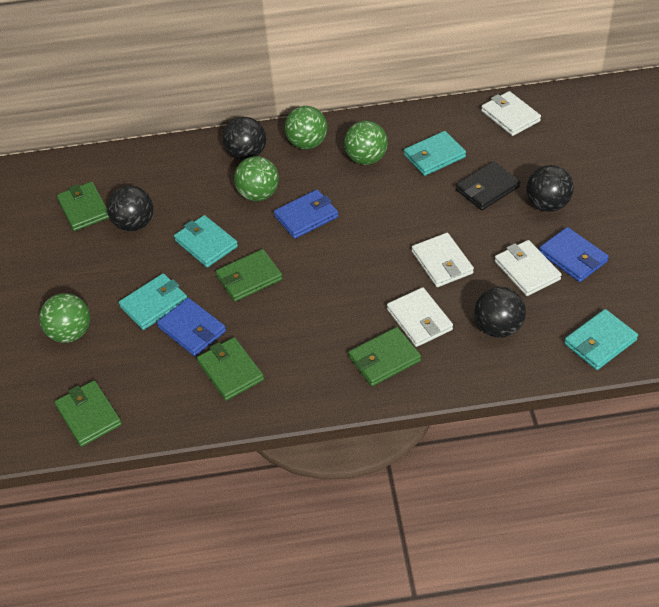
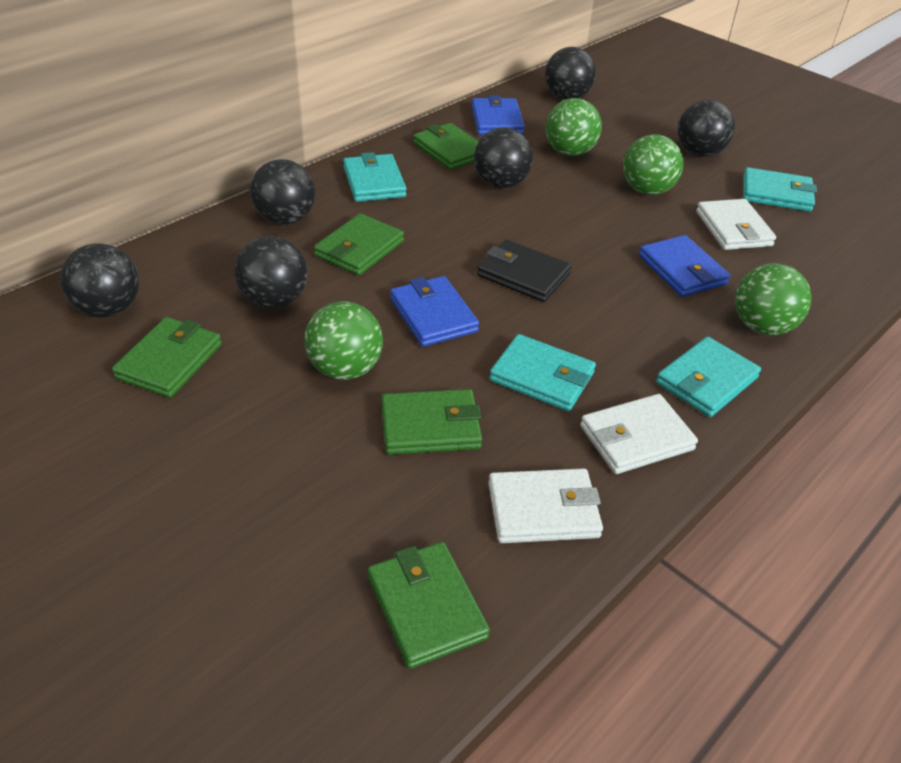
black ball: 4 -> 6
white wallet: 4 -> 3

